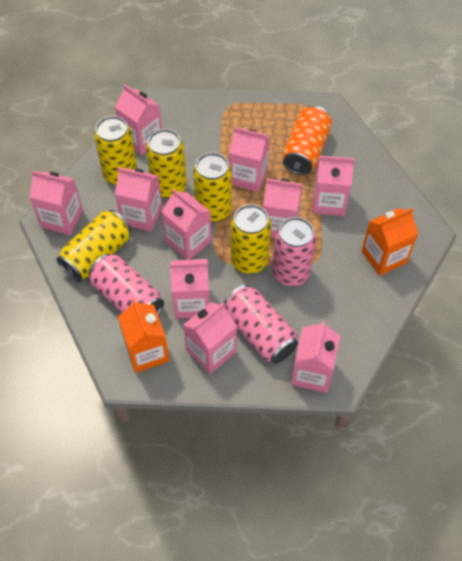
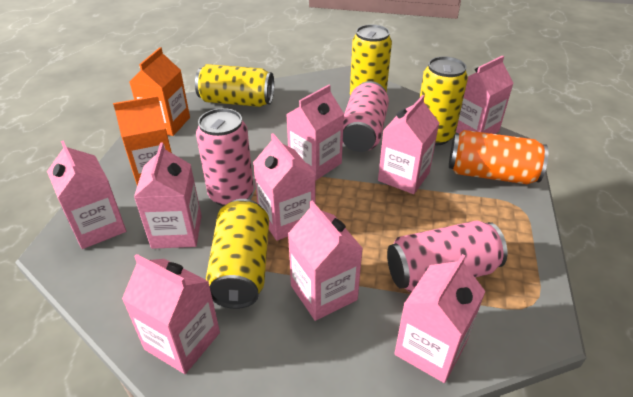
pink carton: 10 -> 9
yellow can: 5 -> 4

